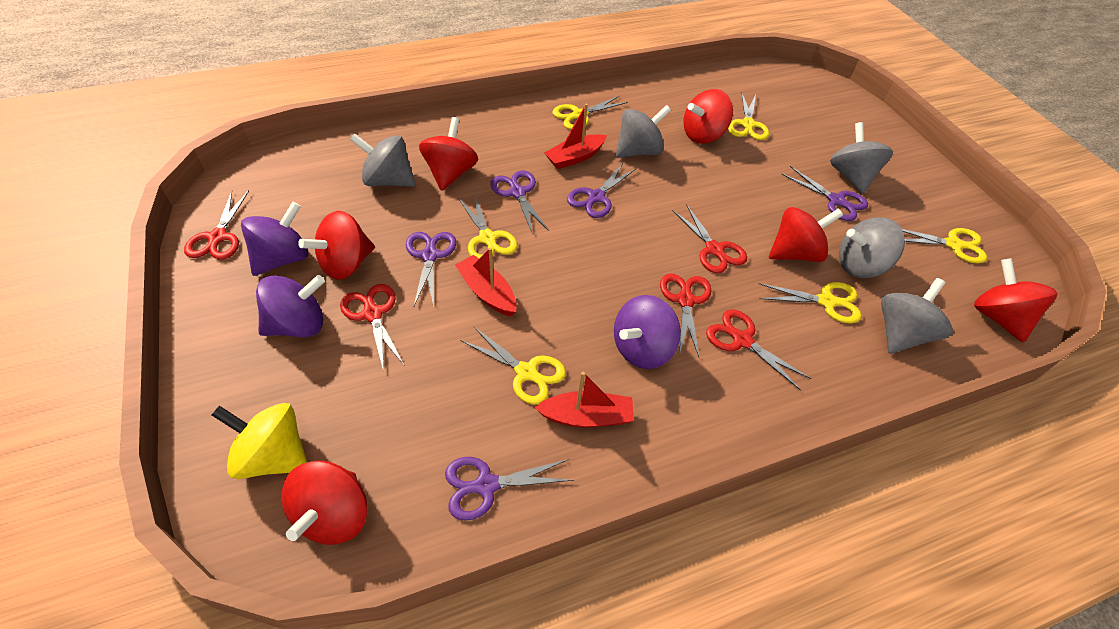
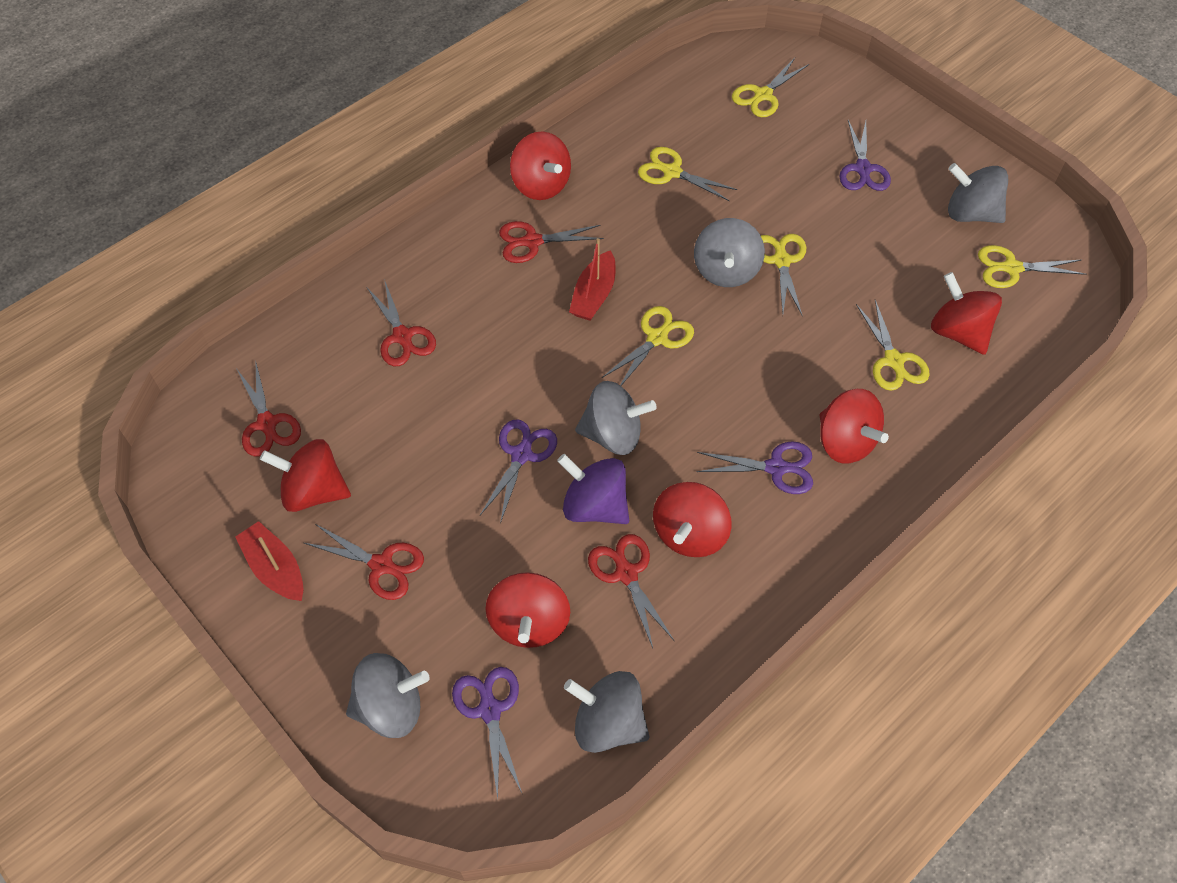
purple scissors: 5 -> 4
purple spinning top: 3 -> 1
red boat: 3 -> 2
yellow spinning top: 1 -> 0

